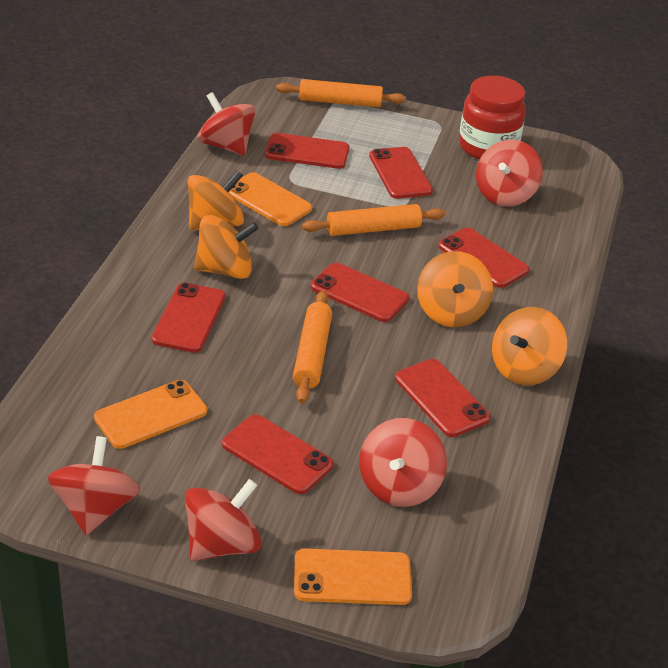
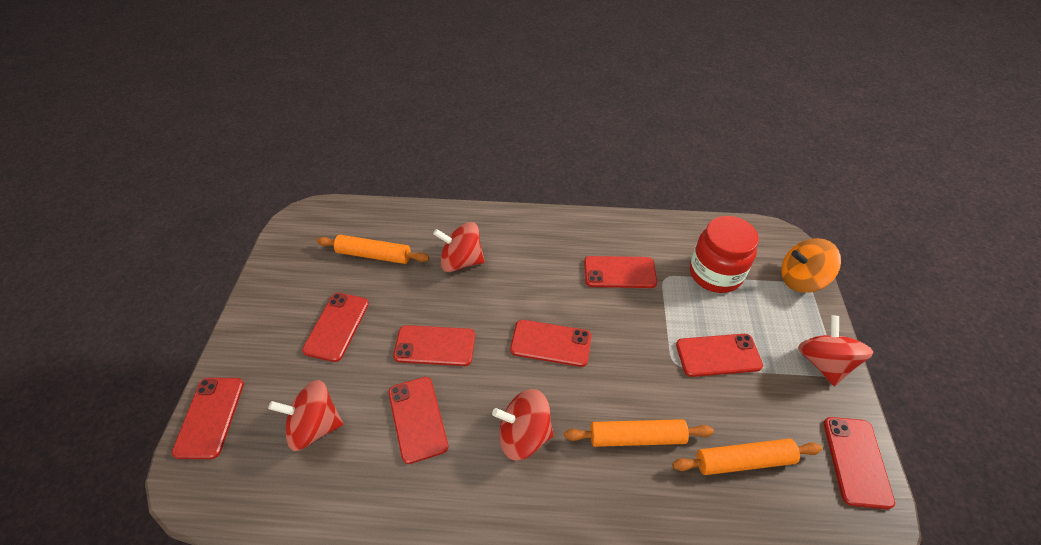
orange phone: 3 -> 0
orange spinning top: 4 -> 1
red phone: 7 -> 8
red spinning top: 5 -> 4

